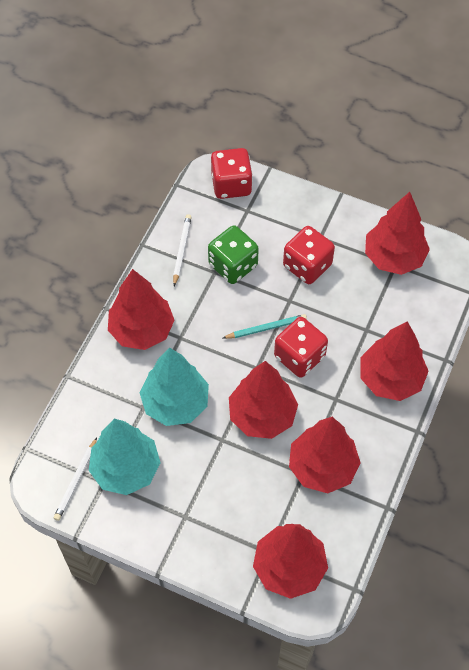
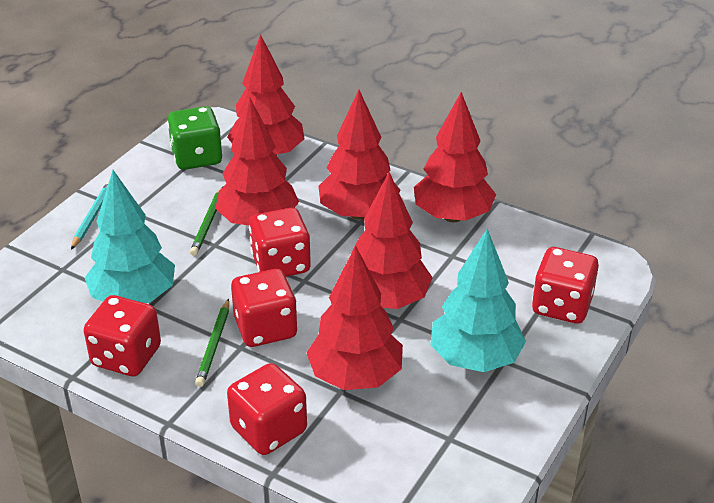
green pencil: 0 -> 2
red dice: 3 -> 5
white pencil: 2 -> 0

